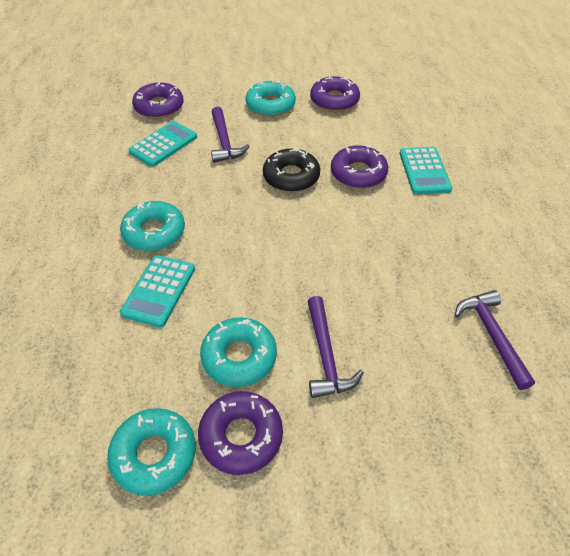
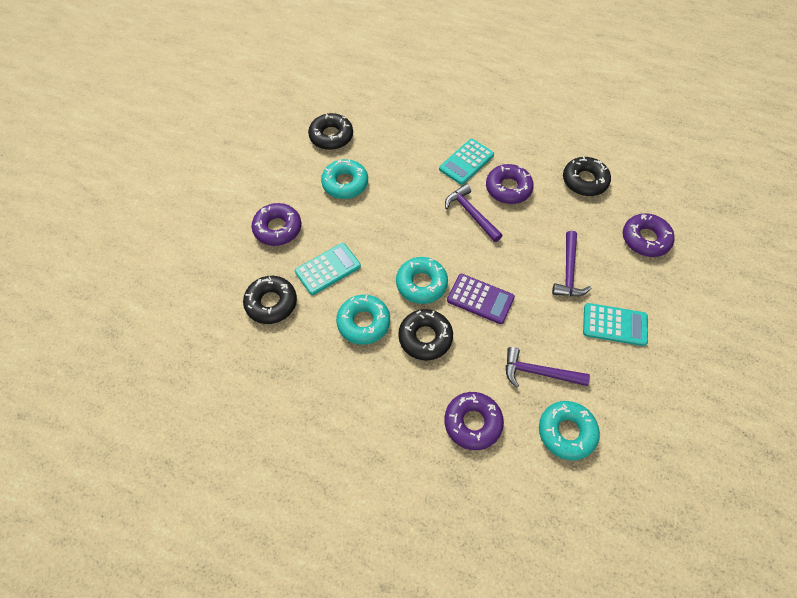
black donut: 1 -> 4
purple calculator: 0 -> 1

